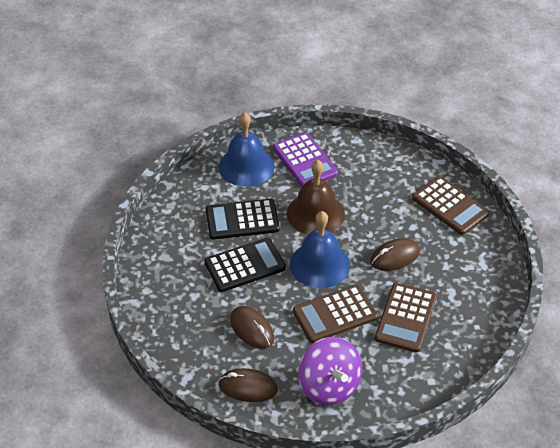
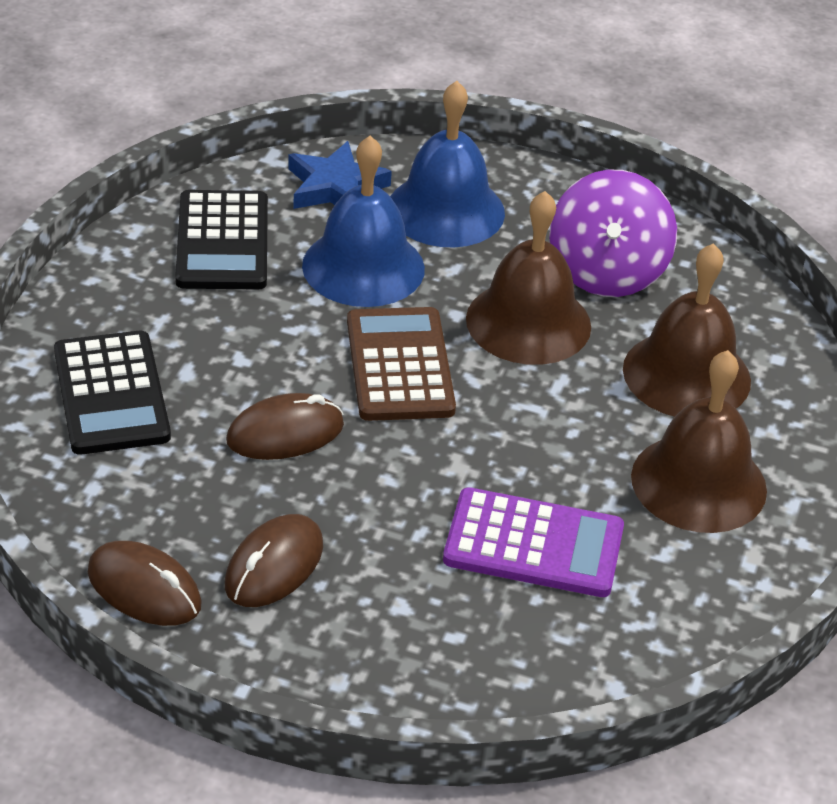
blue star: 0 -> 1
brown bell: 1 -> 3
brown calculator: 3 -> 1

